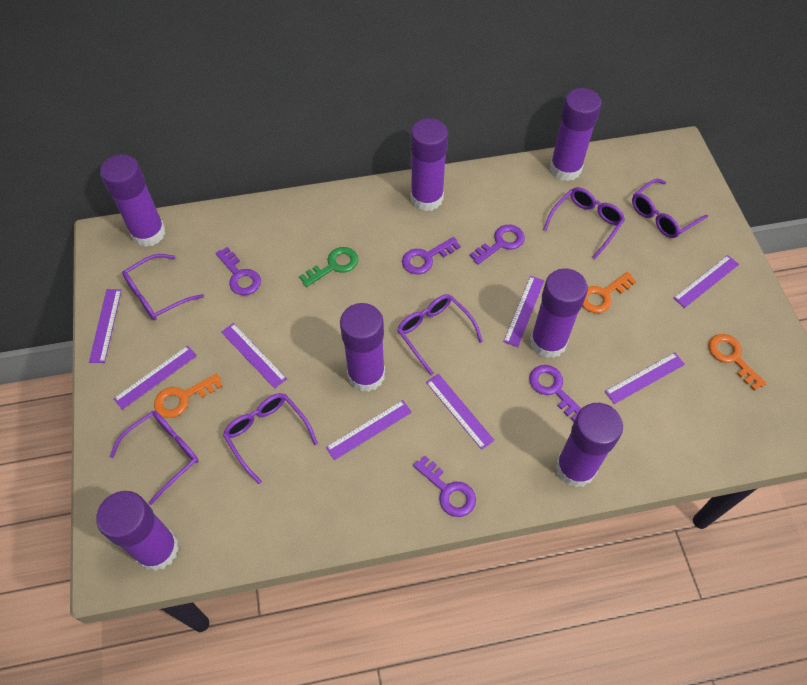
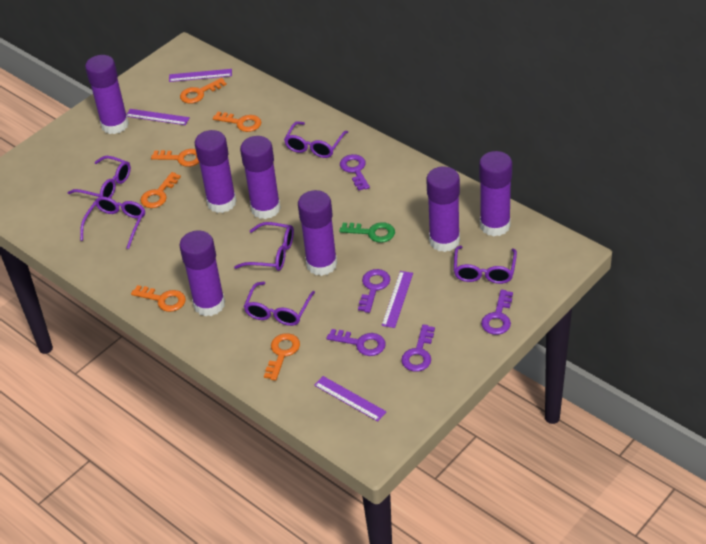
orange key: 3 -> 6
purple ruler: 8 -> 4

